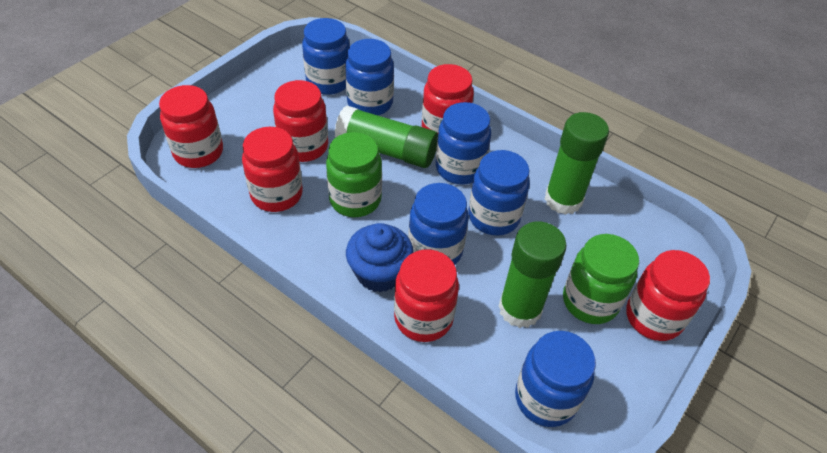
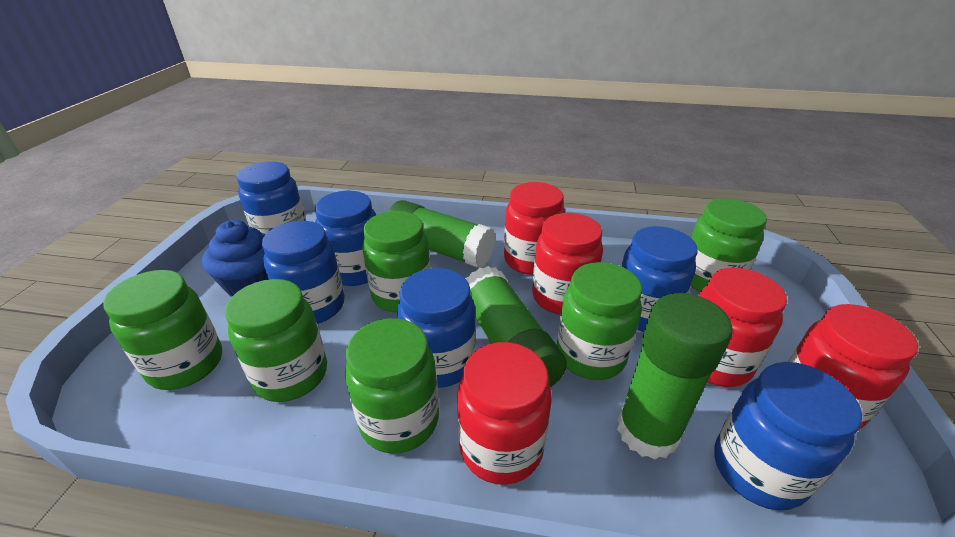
green jar: 2 -> 6
red jar: 6 -> 5

